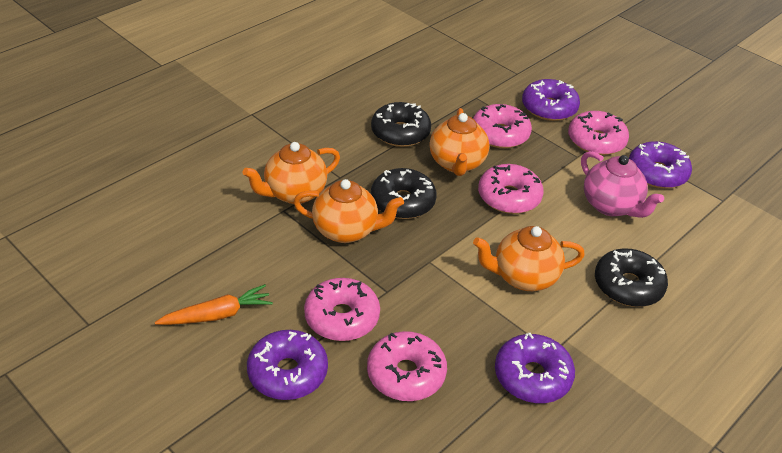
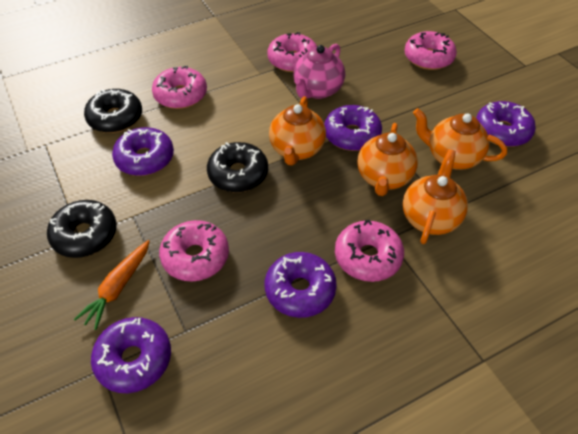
purple donut: 4 -> 5

